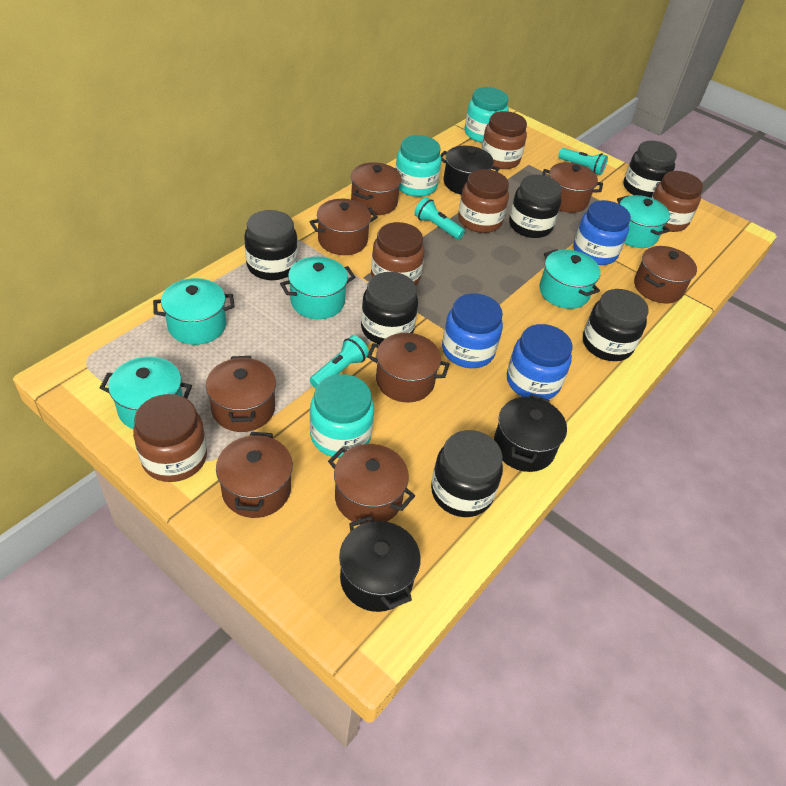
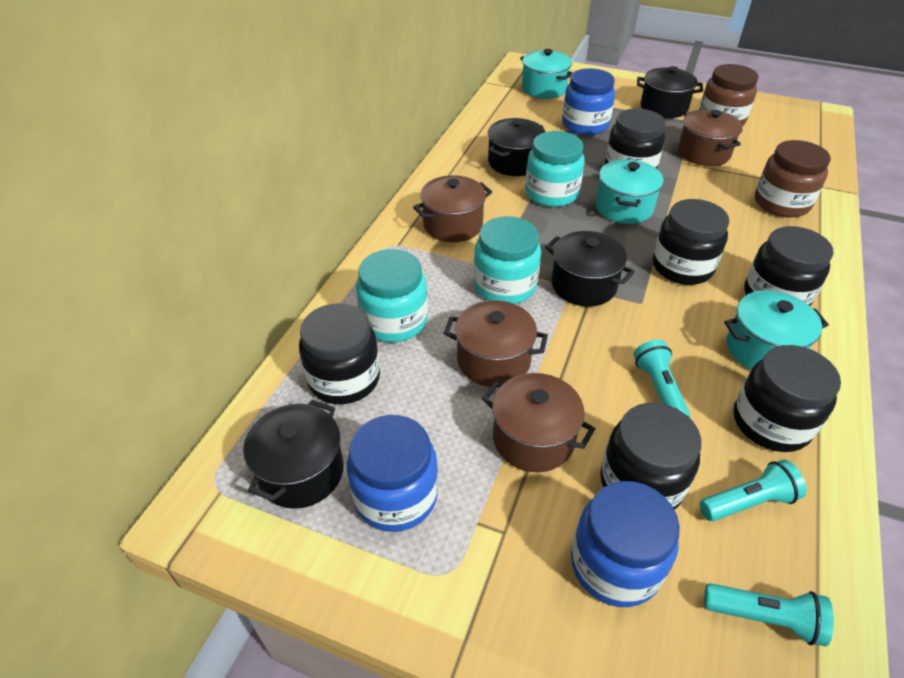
black pot: 3 -> 4
brown jar: 5 -> 2
brown pot: 8 -> 4
turquoise pot: 5 -> 3

